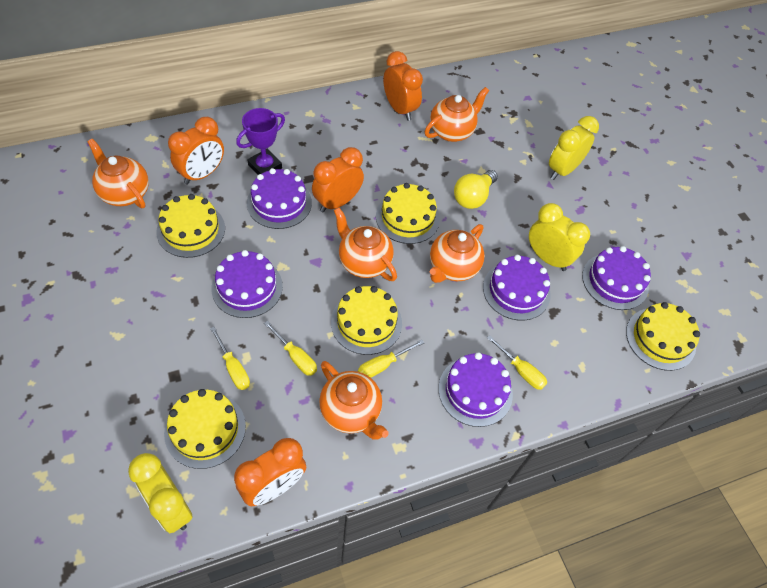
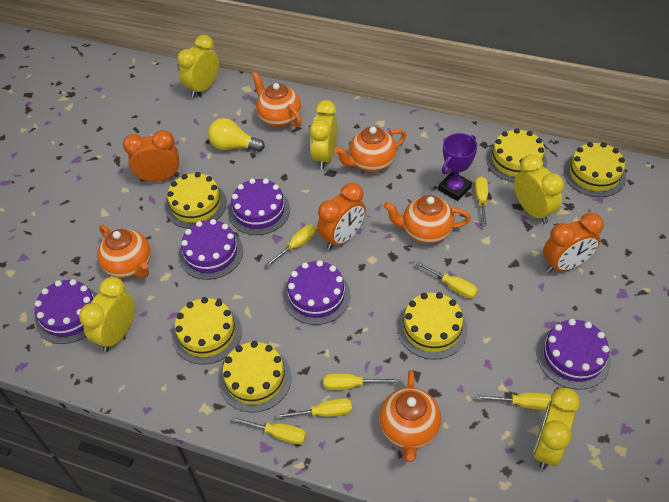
orange clock: 4 -> 3
yellow cake: 5 -> 6
yellow clock: 3 -> 5
yellow screwdriver: 4 -> 7

